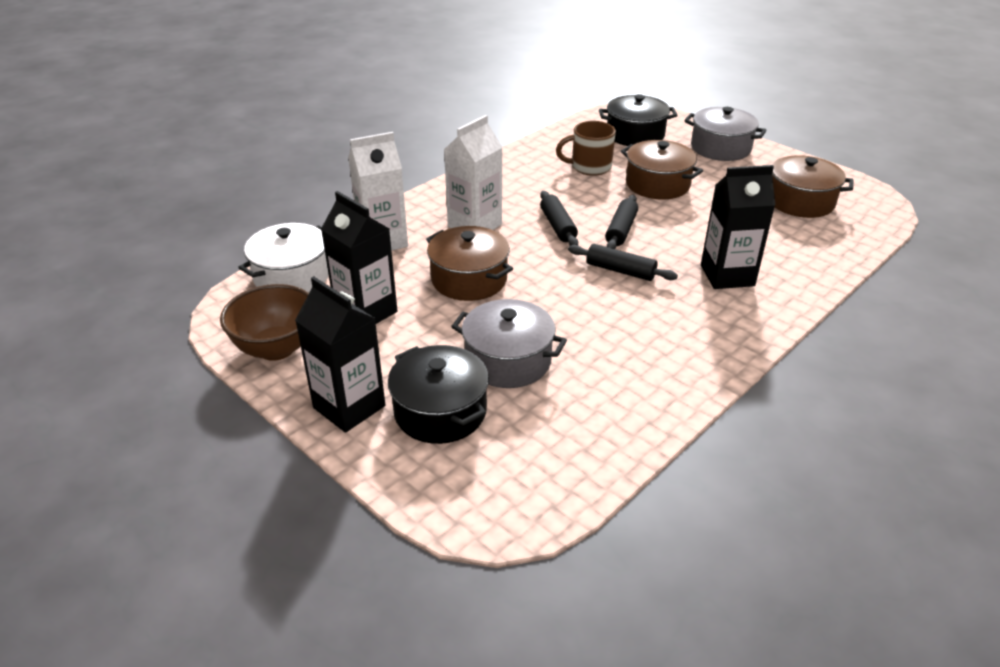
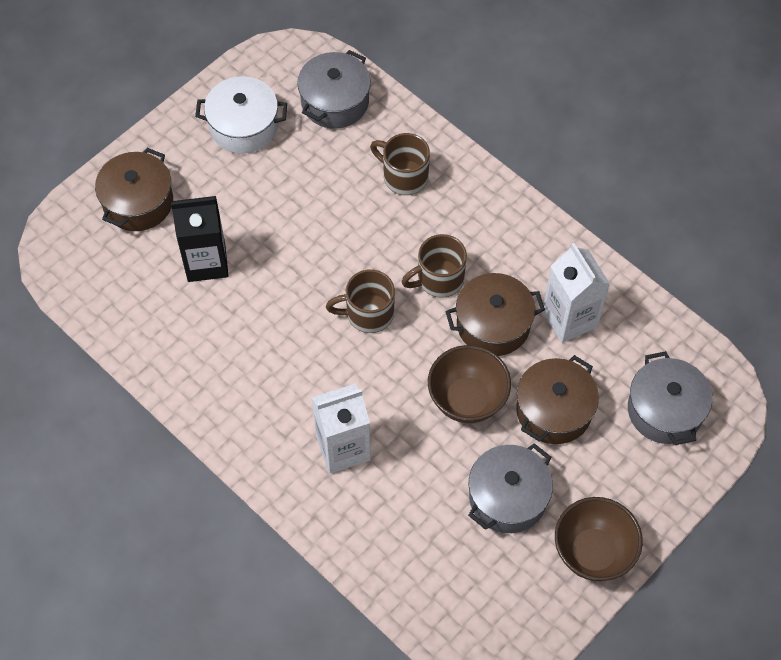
black carton: 3 -> 1
black pot: 2 -> 0
black rolling pin: 3 -> 0
brown bowl: 1 -> 2
brown mug: 1 -> 3
grey pot: 2 -> 3

